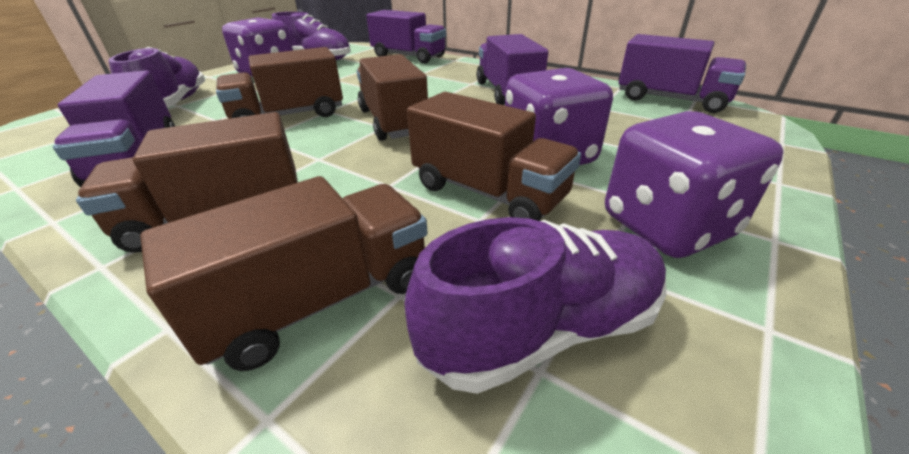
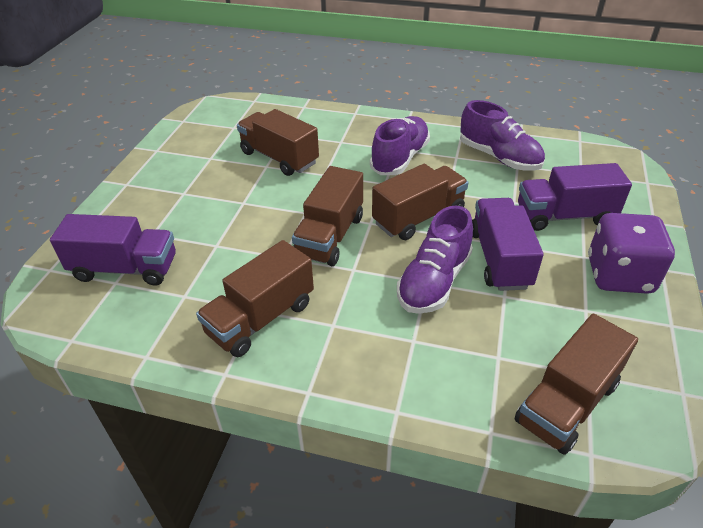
purple dice: 3 -> 1
purple truck: 4 -> 3

